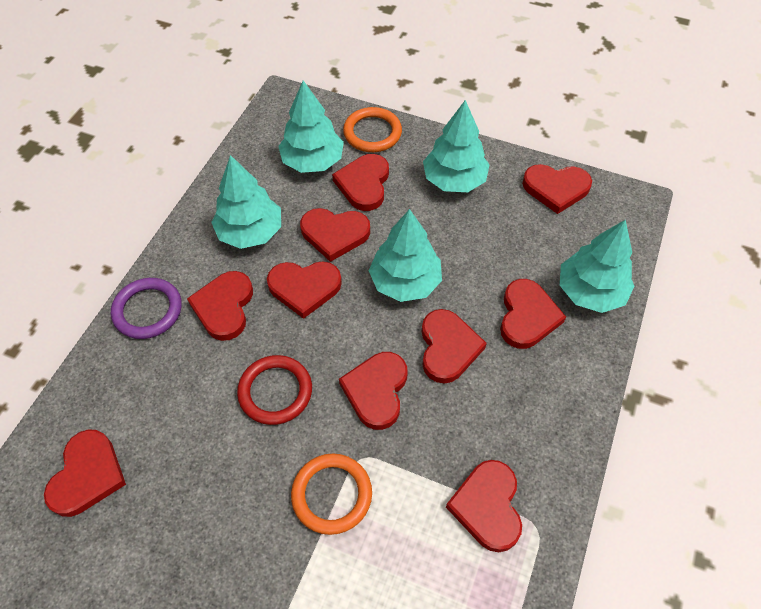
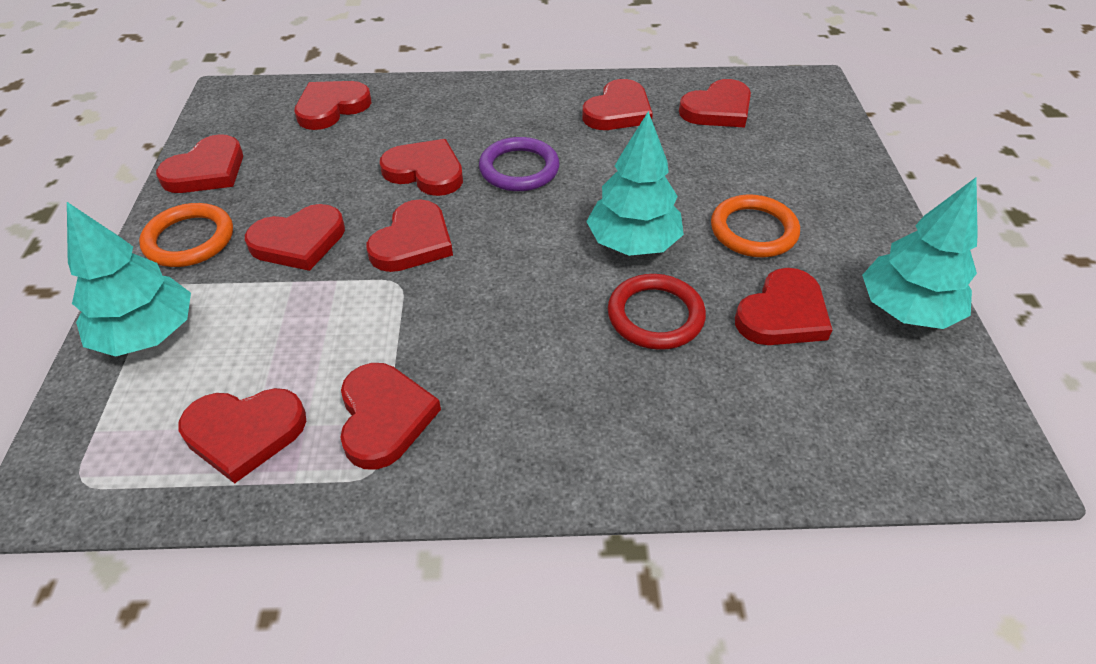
turquoise tree: 5 -> 3

